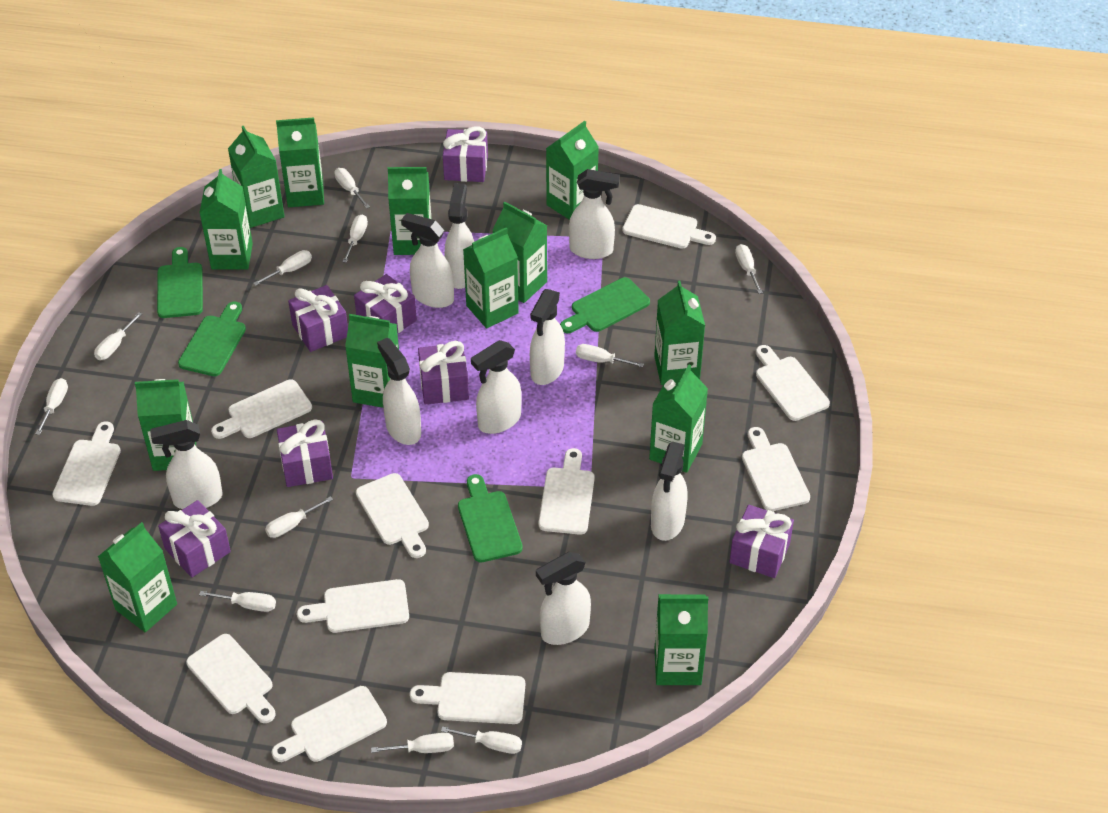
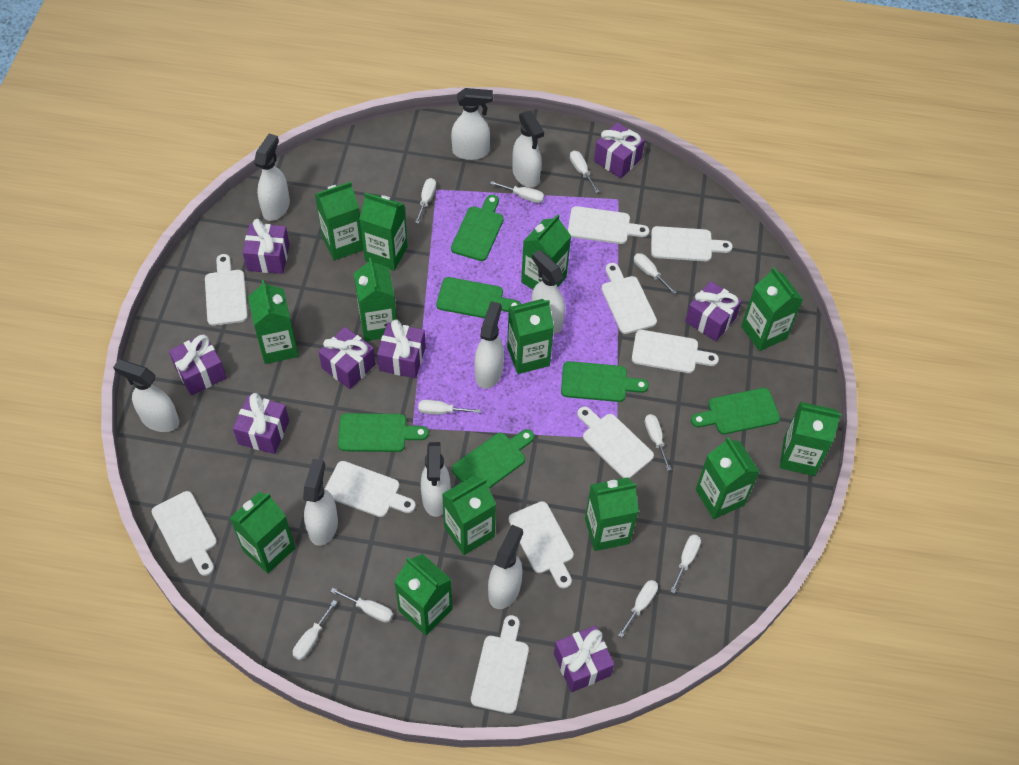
green cutting board: 4 -> 6
purple gift: 7 -> 8
white cutting board: 11 -> 10
white screwdriver: 11 -> 10

